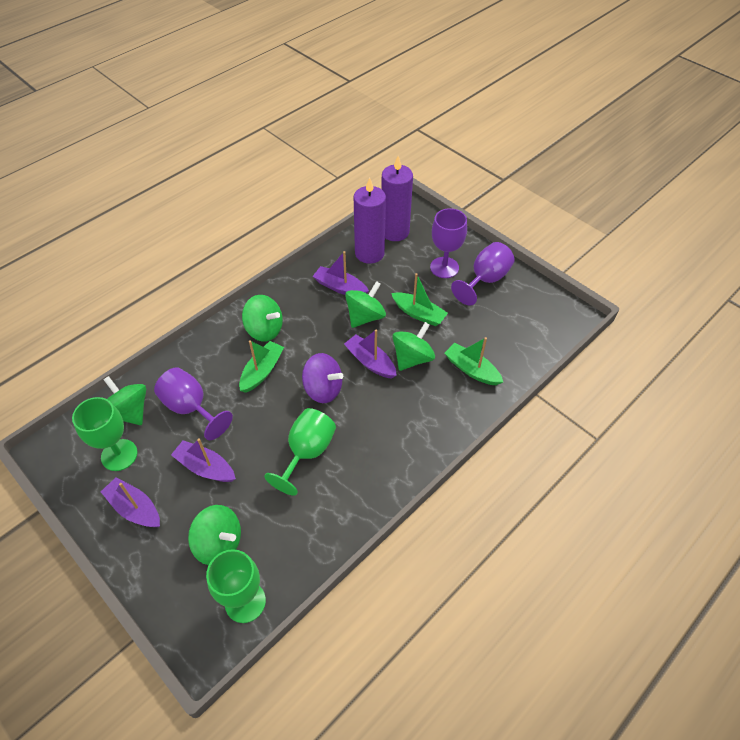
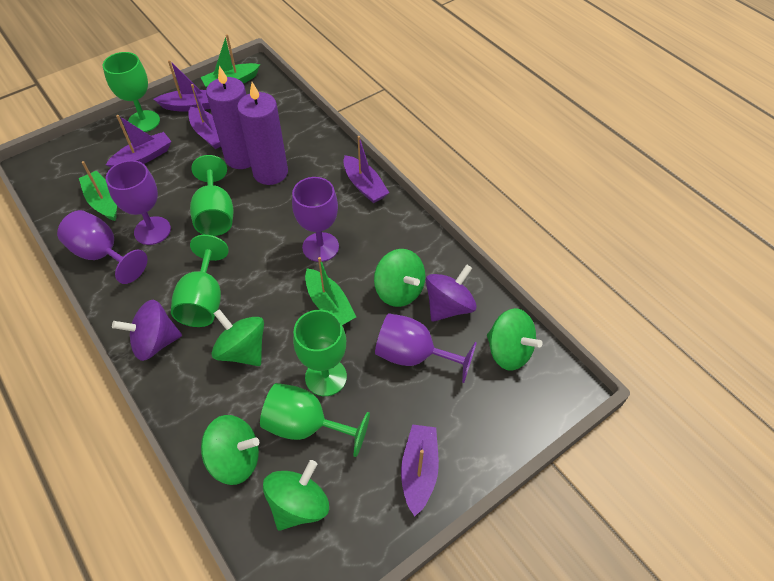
green goblet: 3 -> 5
purple boat: 4 -> 5
purple goblet: 3 -> 4
purple spinning top: 1 -> 2

